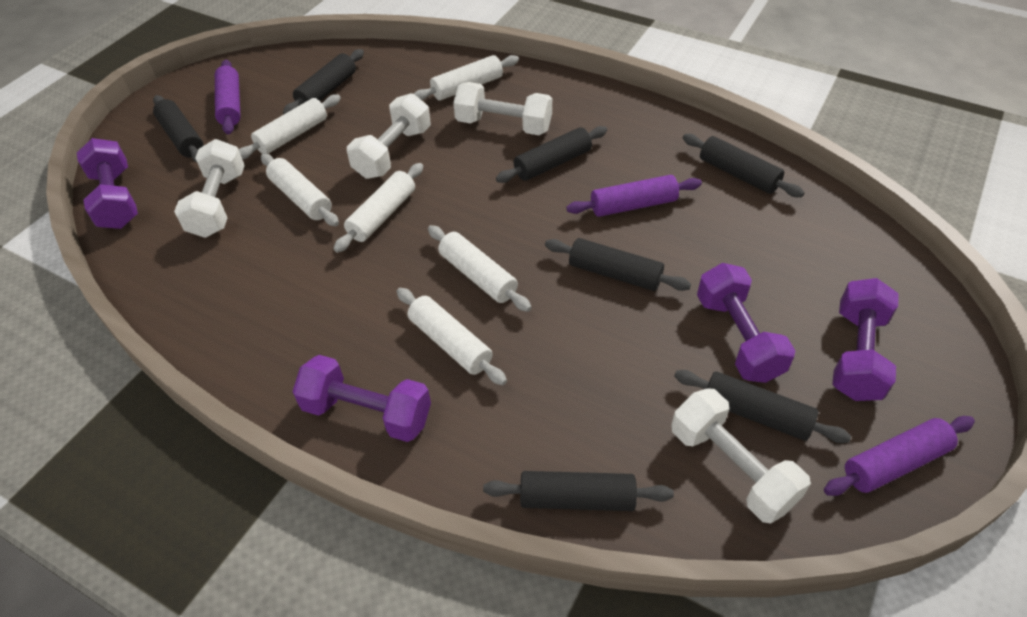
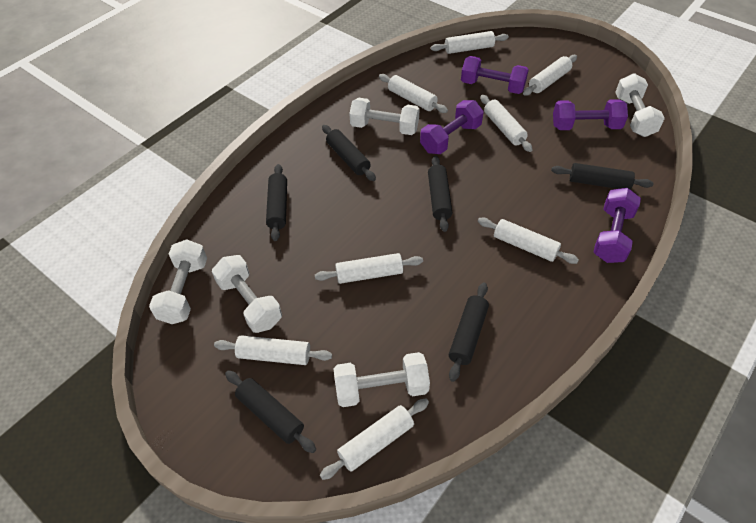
black rolling pin: 7 -> 6
purple rolling pin: 3 -> 0
white dumbbell: 4 -> 5
white rolling pin: 6 -> 8

